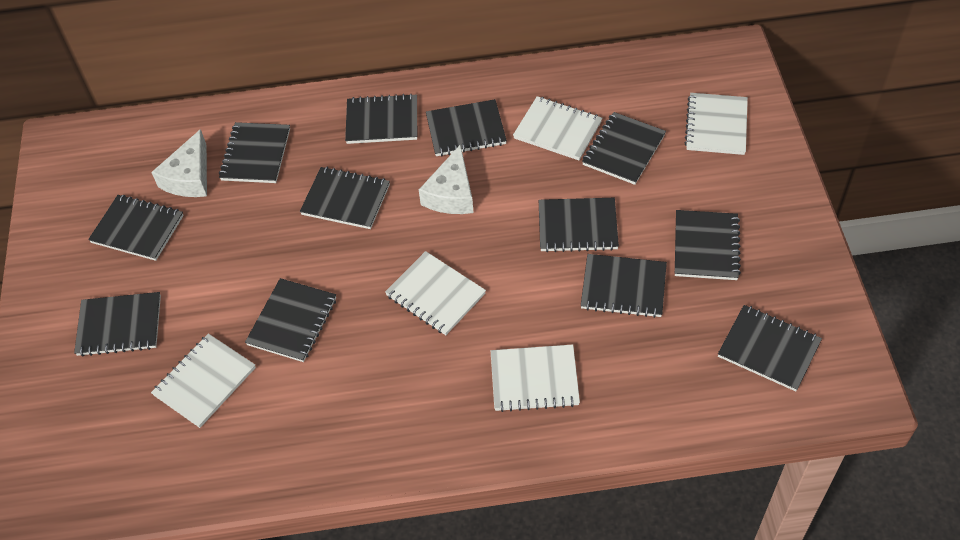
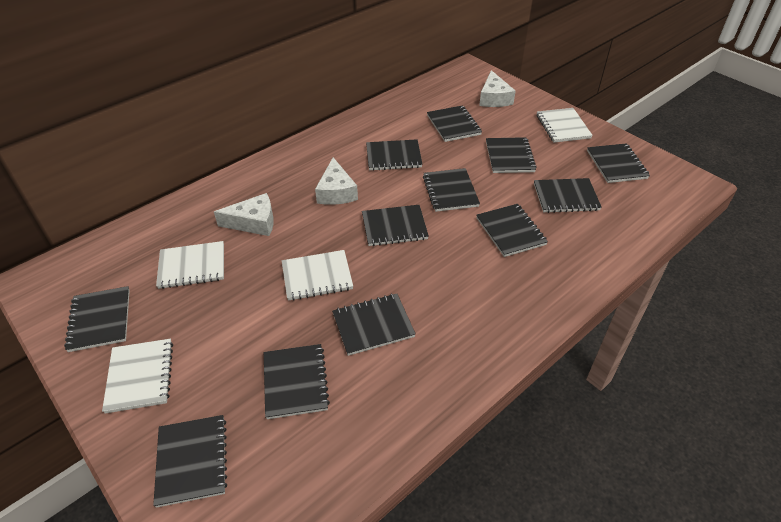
white cheese: 2 -> 3
white notebook: 5 -> 4

